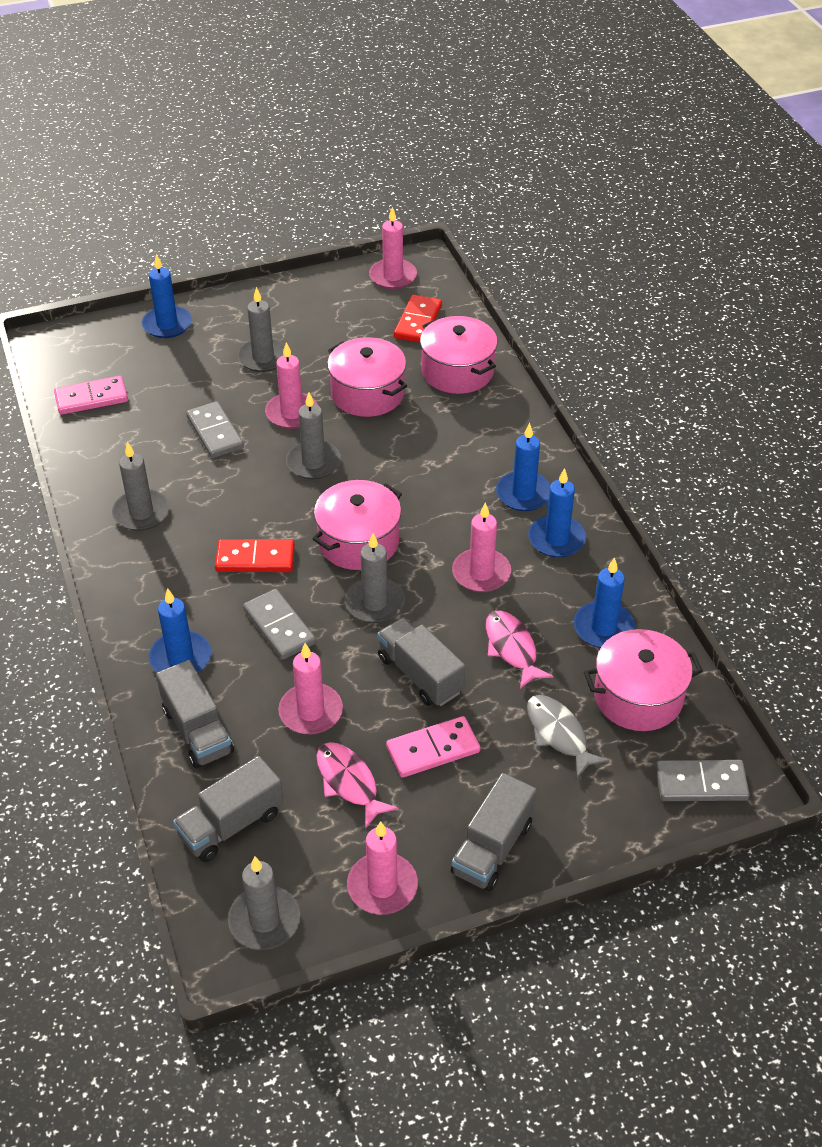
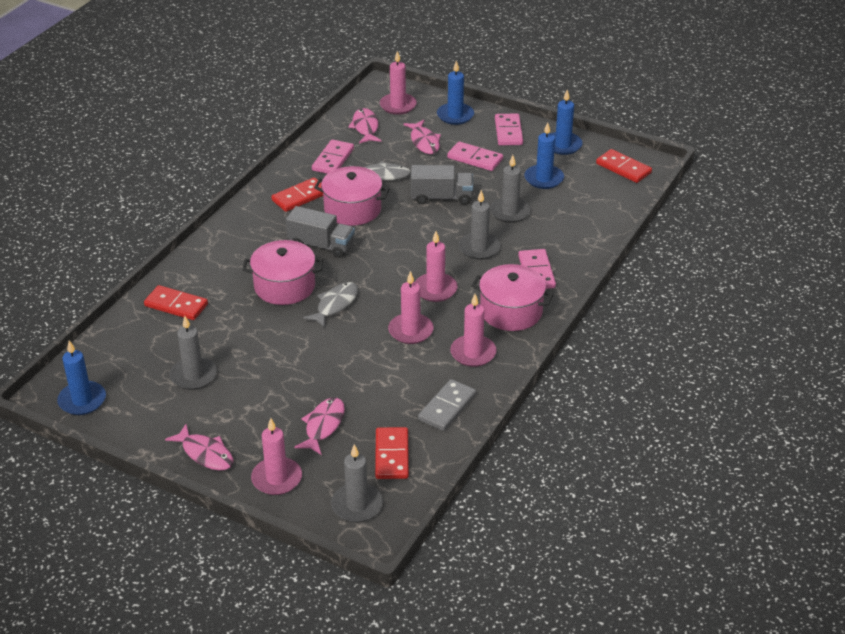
blue candle: 5 -> 4
grey candle: 5 -> 4
grey domino: 3 -> 1
grey fish: 1 -> 2
grey truck: 4 -> 2
pink domino: 2 -> 4
pink fish: 2 -> 4
pink pot: 4 -> 3
red domino: 2 -> 4

